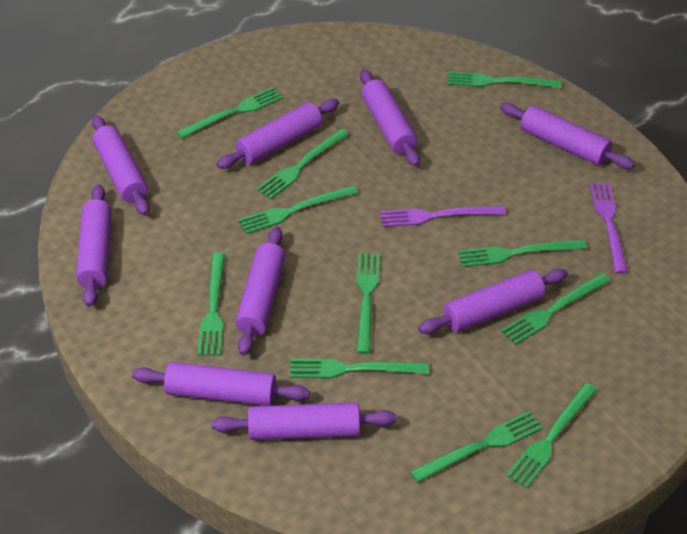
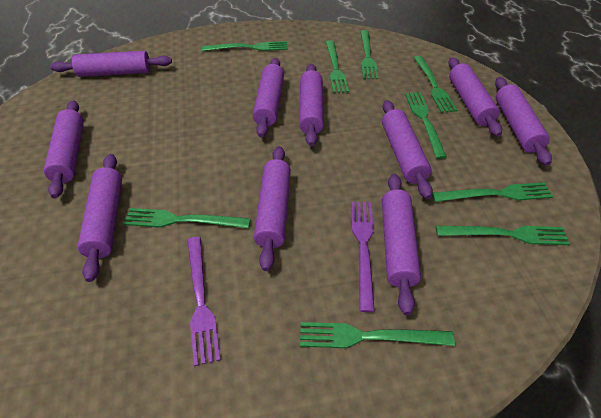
green fork: 11 -> 9
purple rolling pin: 9 -> 10

